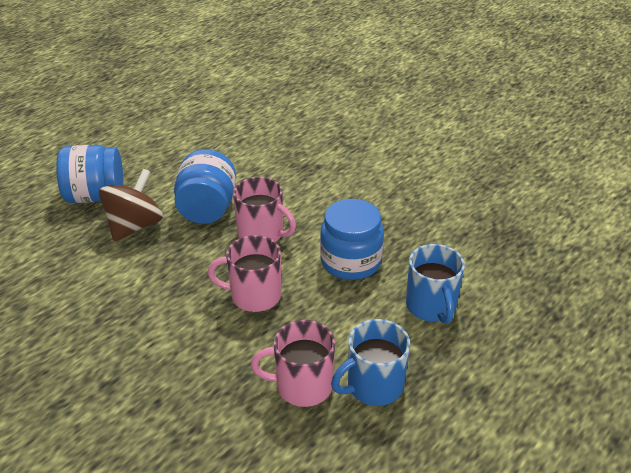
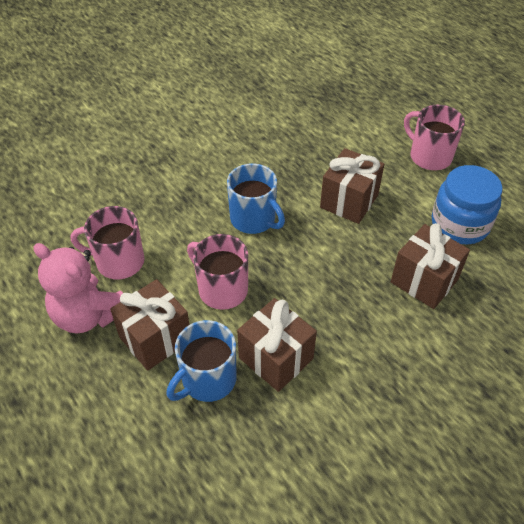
blue jar: 3 -> 1
brown gift: 0 -> 4
brown spinning top: 1 -> 0
pink teddy bear: 0 -> 1

